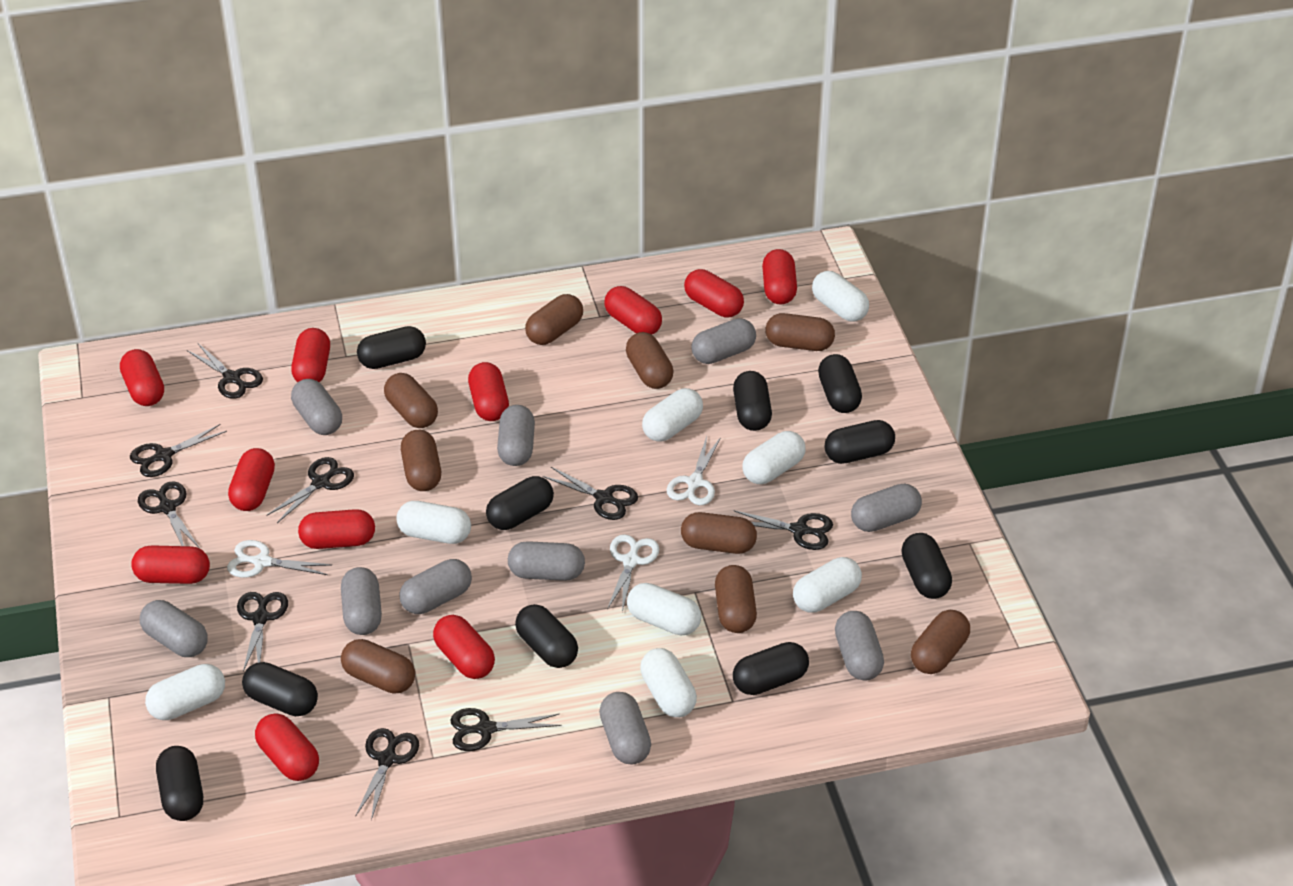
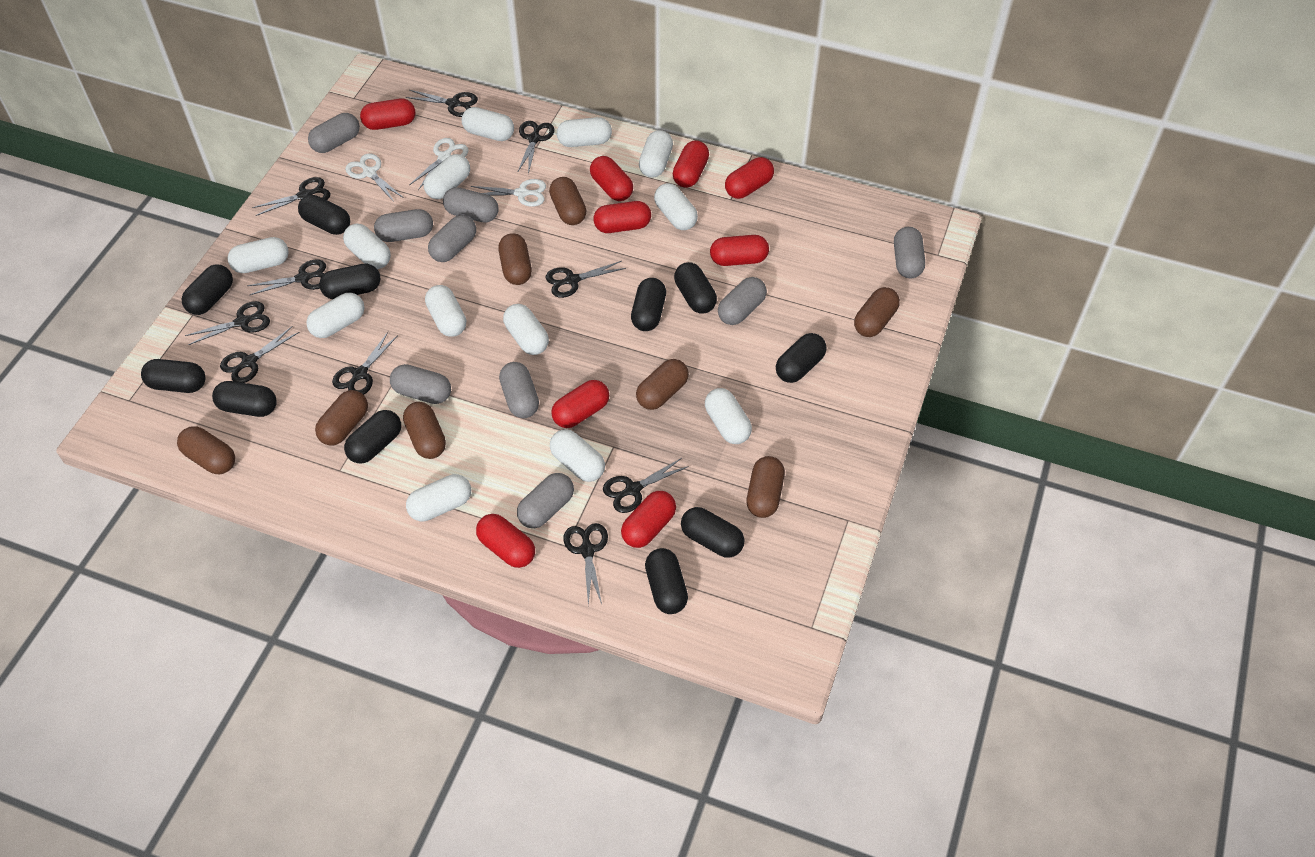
black capsule: 10 -> 11
black scissors: 9 -> 10
brown capsule: 9 -> 8
grey capsule: 10 -> 9
red capsule: 11 -> 9
white capsule: 8 -> 13

